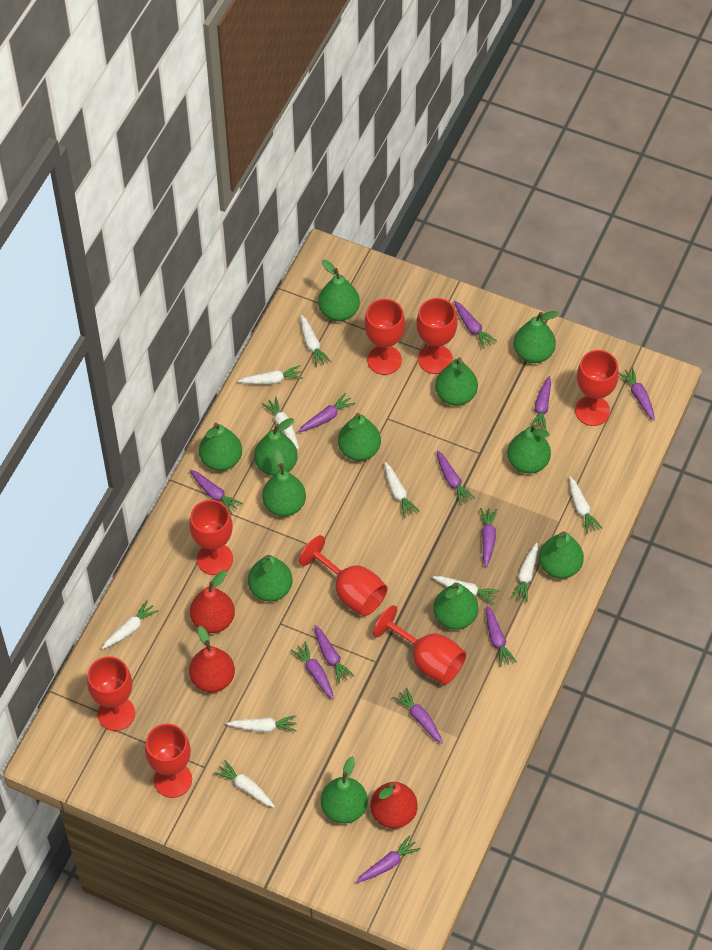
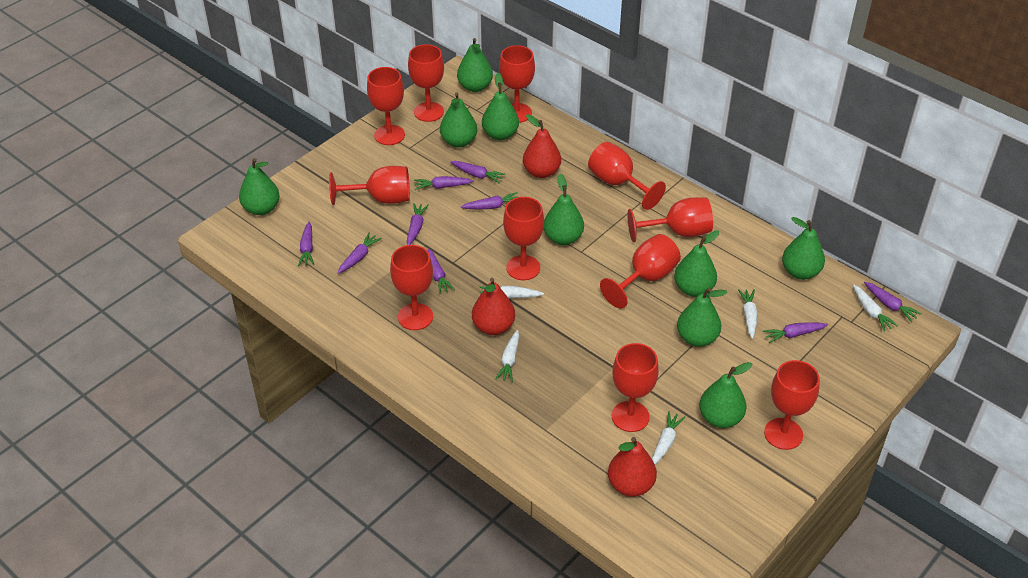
green pear: 12 -> 9
purple carrot: 12 -> 9
red goblet: 8 -> 11
white carrot: 10 -> 5

